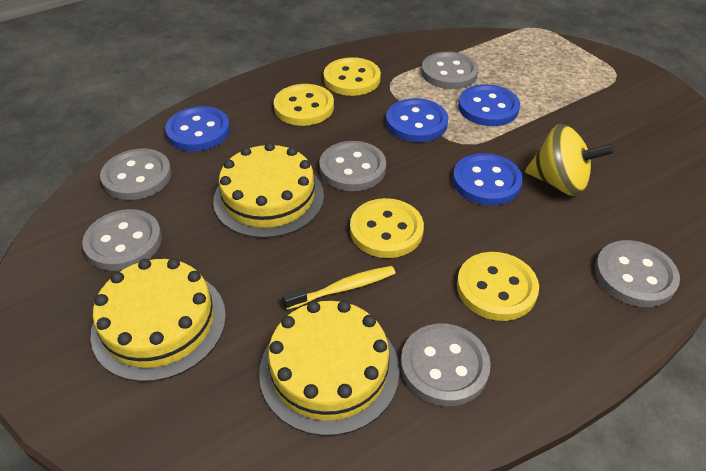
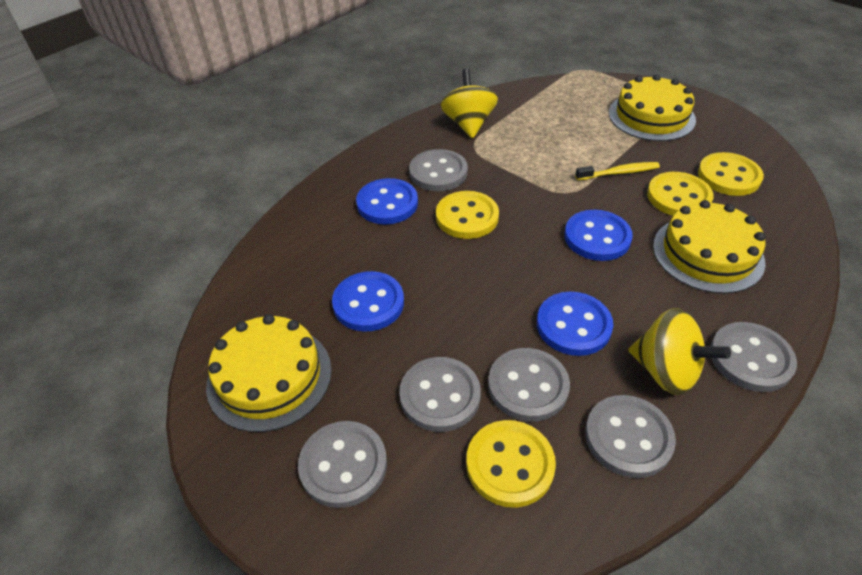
yellow spinning top: 1 -> 2

